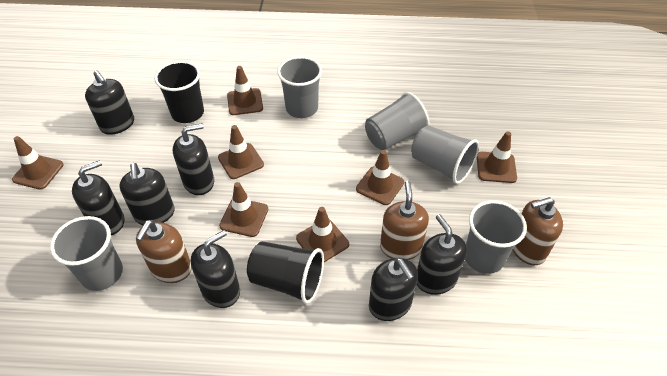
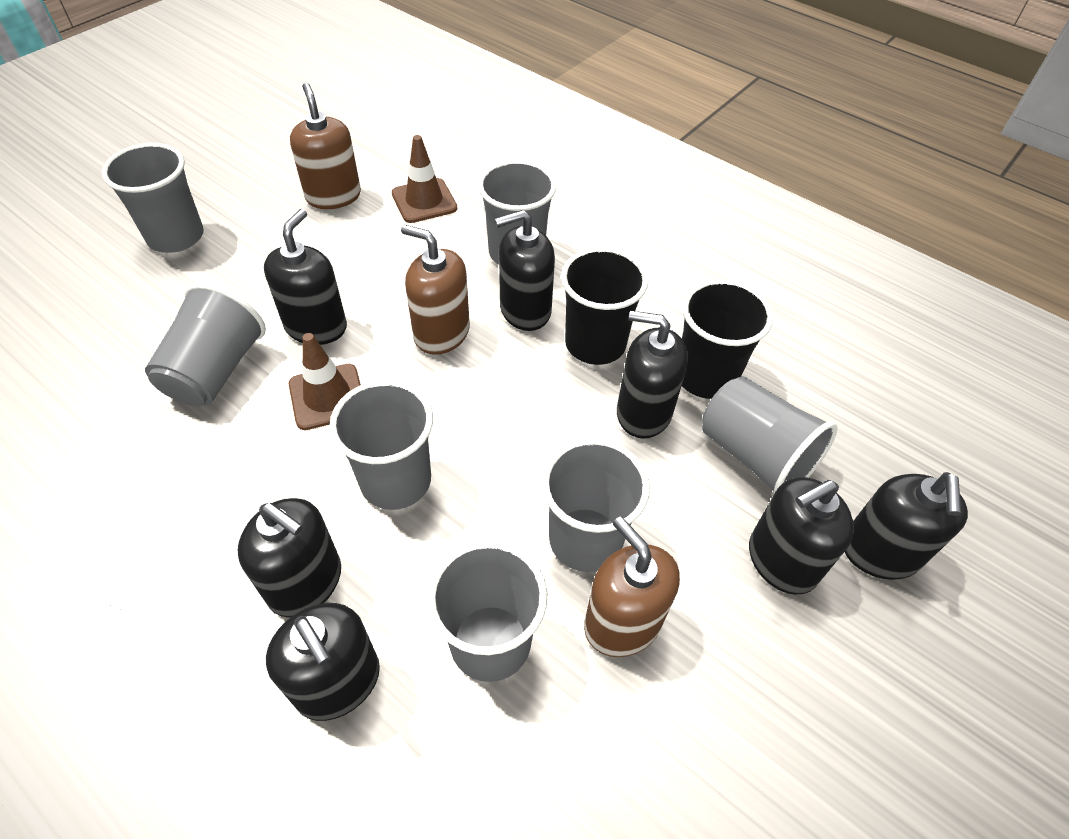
brown traffic cone: 7 -> 2
grey cup: 5 -> 7

